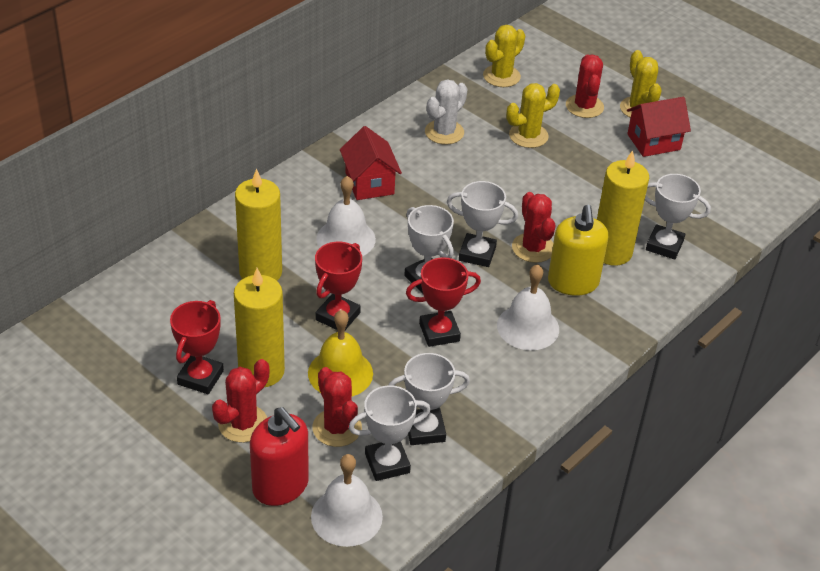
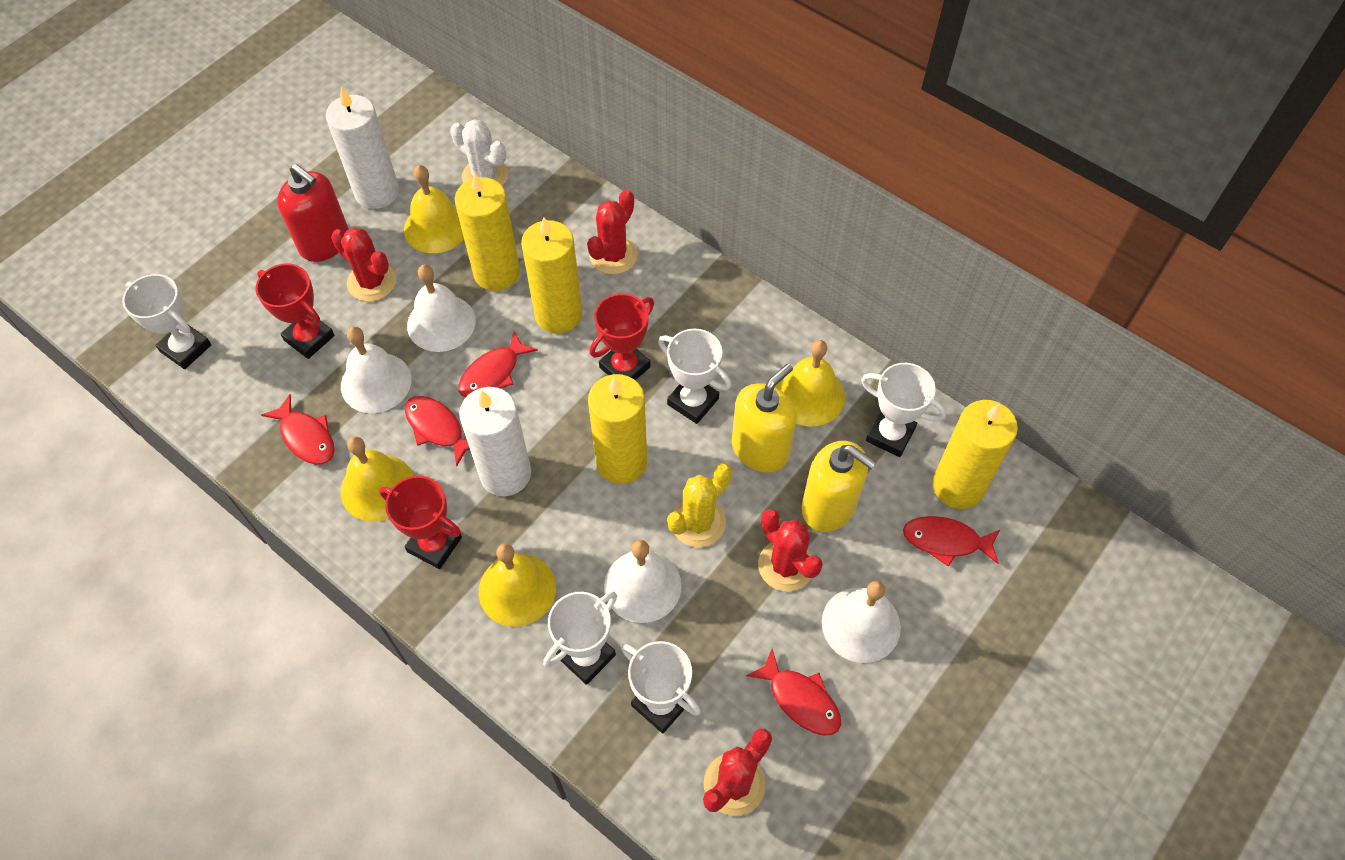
red fish: 0 -> 5
red house: 2 -> 0
white bell: 3 -> 4
white candle: 0 -> 2
yellow bell: 1 -> 4
yellow cactus: 3 -> 1
yellow candle: 3 -> 4
yellow soap dispenser: 1 -> 2

